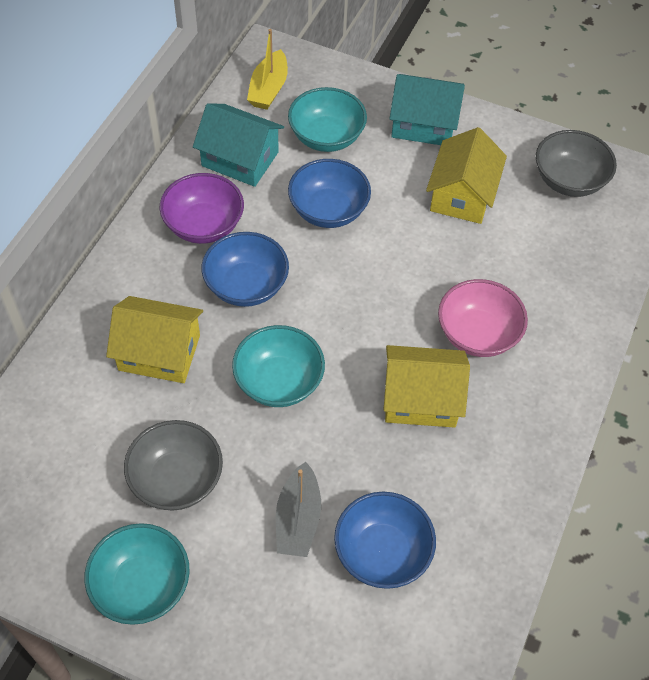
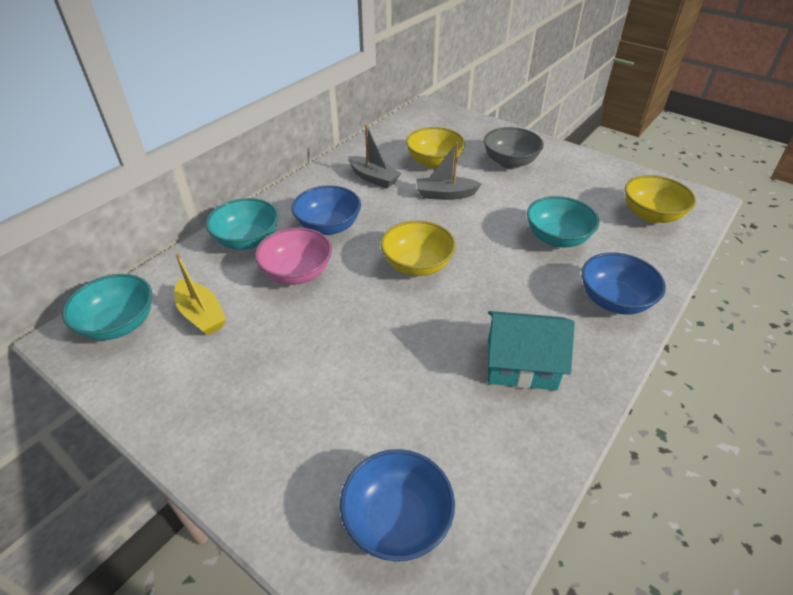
grey boat: 1 -> 2
grey bowl: 2 -> 1
purple bowl: 1 -> 0
turquoise house: 2 -> 1
yellow bowl: 0 -> 3
yellow house: 3 -> 0

